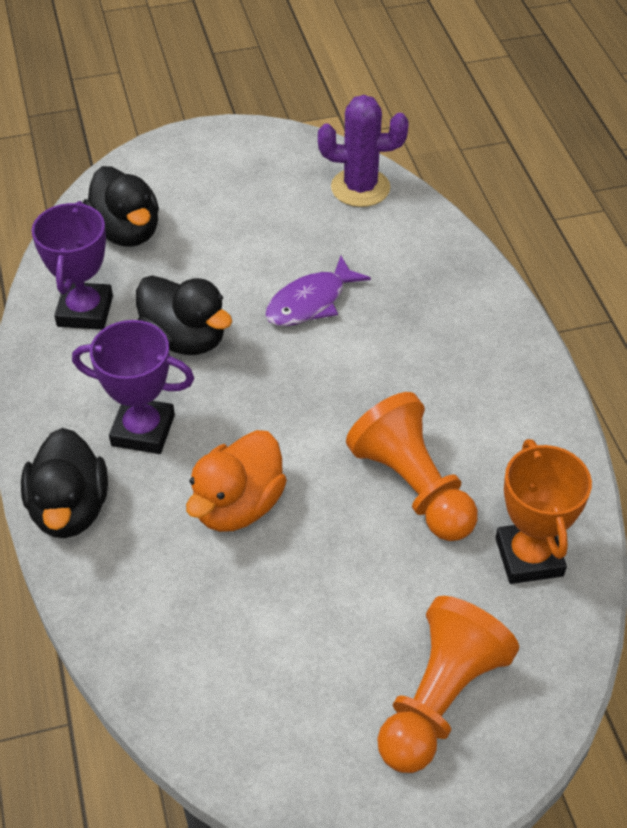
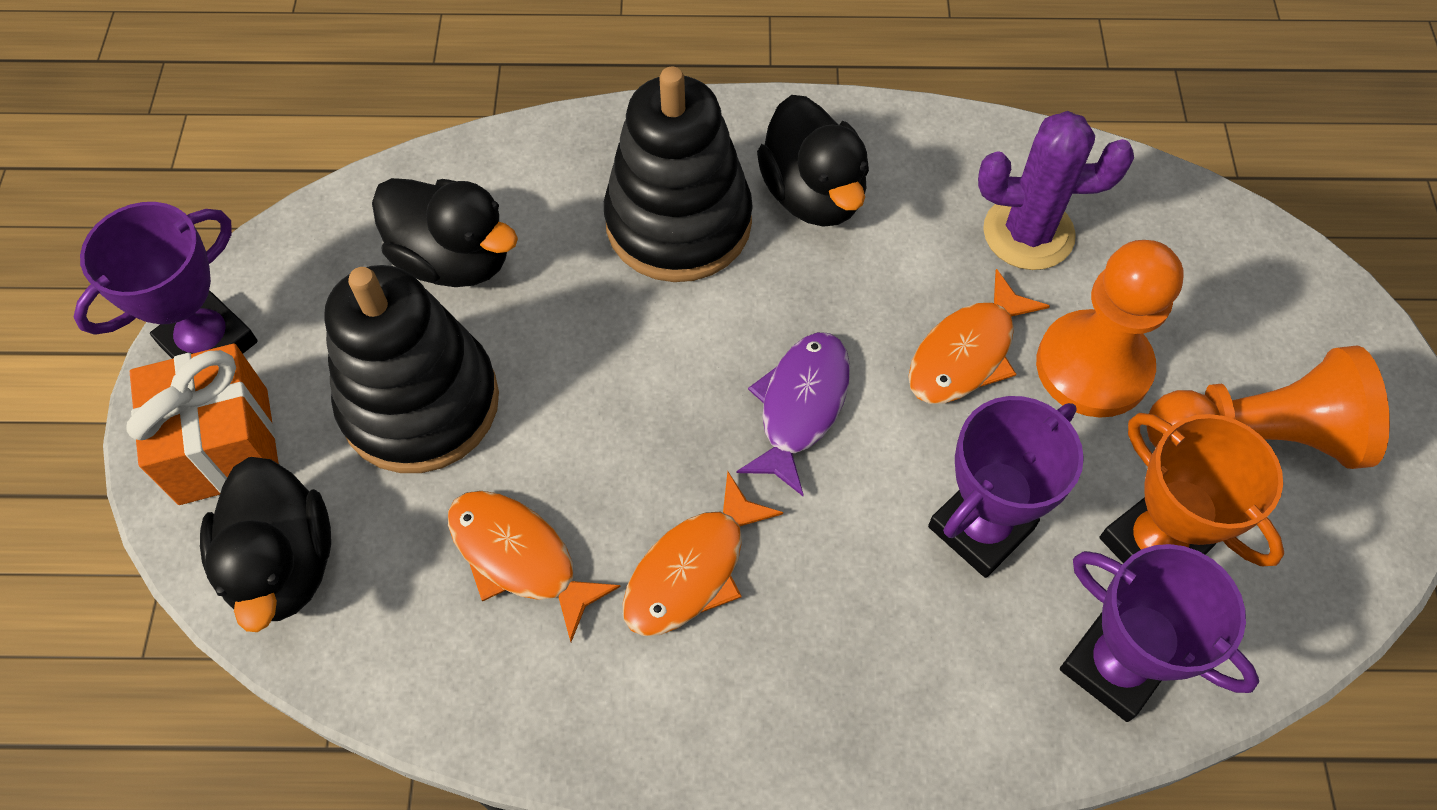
black stacking toy: 0 -> 2
orange duck: 1 -> 0
orange fish: 0 -> 3
orange gift: 0 -> 1
purple trophy: 2 -> 3

